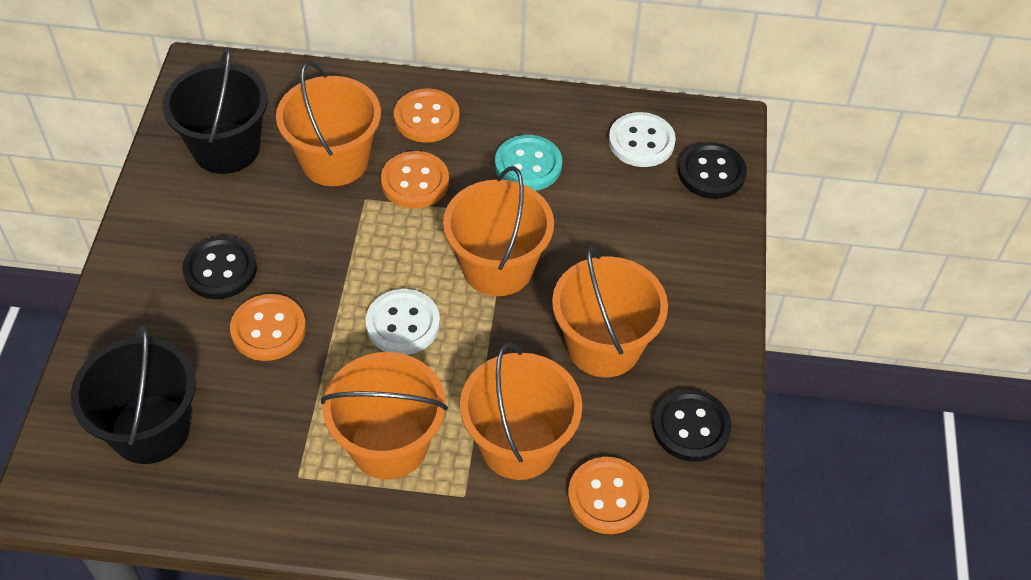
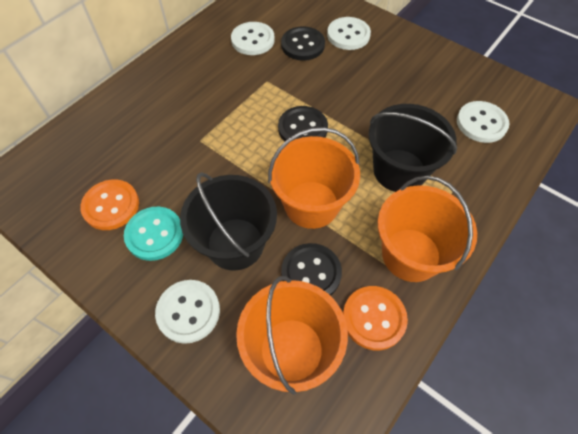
orange bucket: 5 -> 3
orange button: 4 -> 2
white button: 2 -> 4

